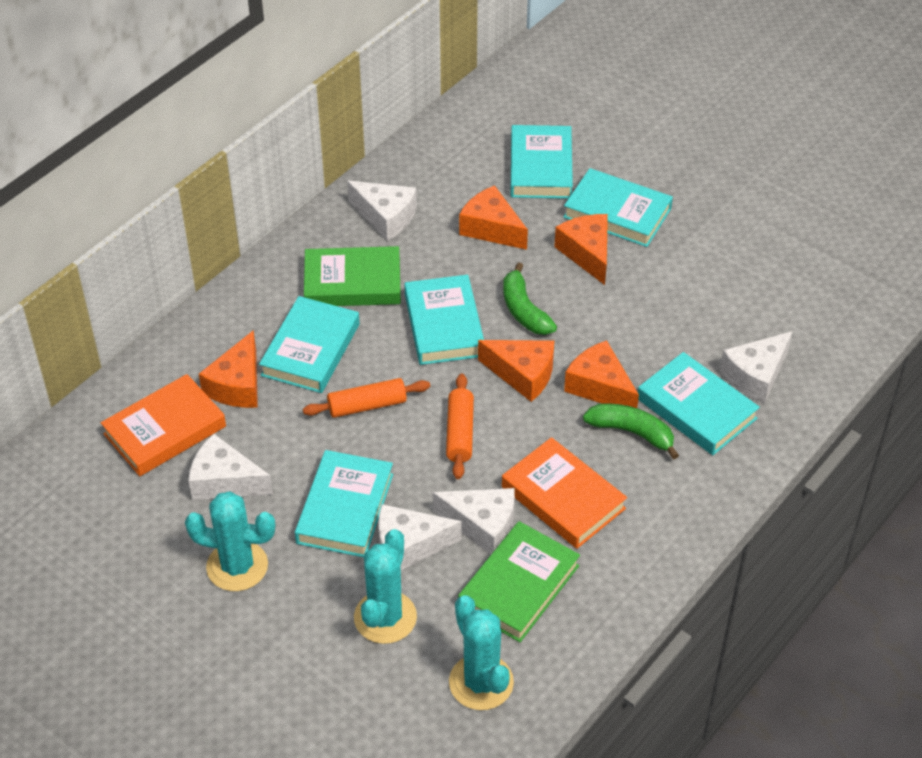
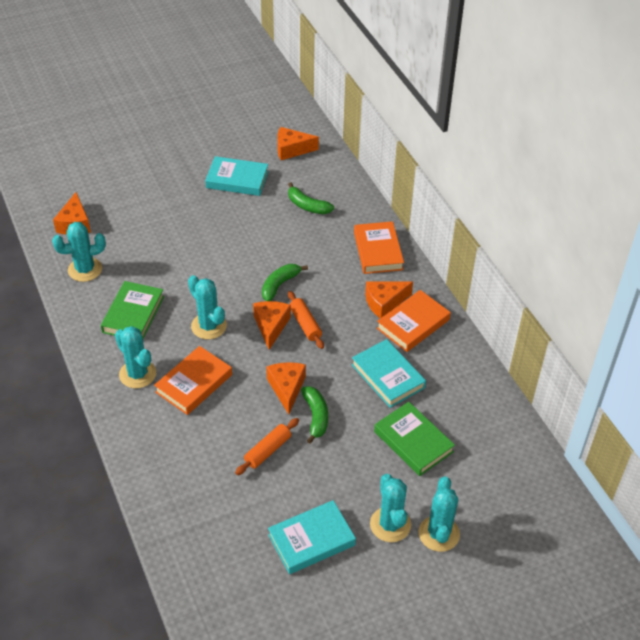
green banana: 2 -> 3
orange book: 2 -> 3
turquoise book: 6 -> 3
turquoise cactus: 3 -> 5
white cheese: 5 -> 0

